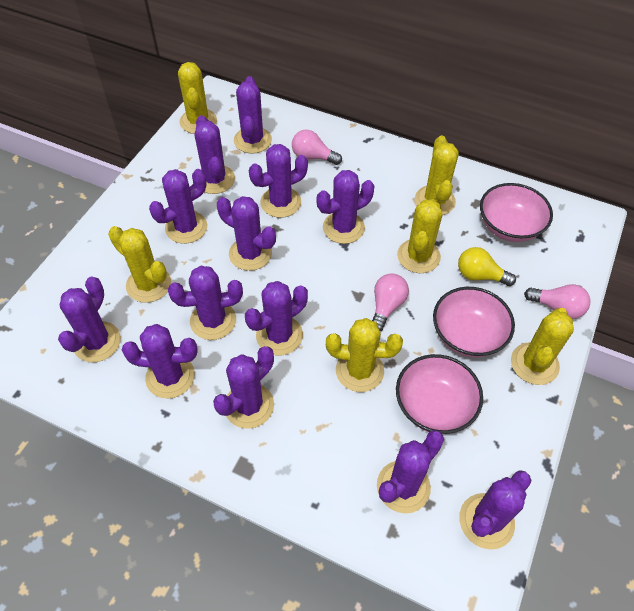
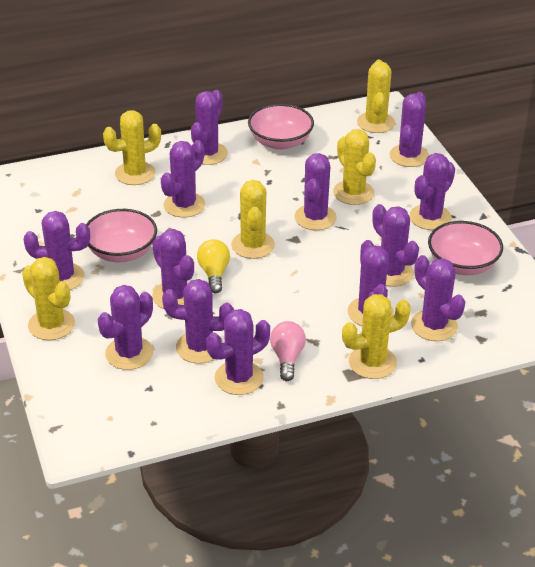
pink light bulb: 3 -> 1

